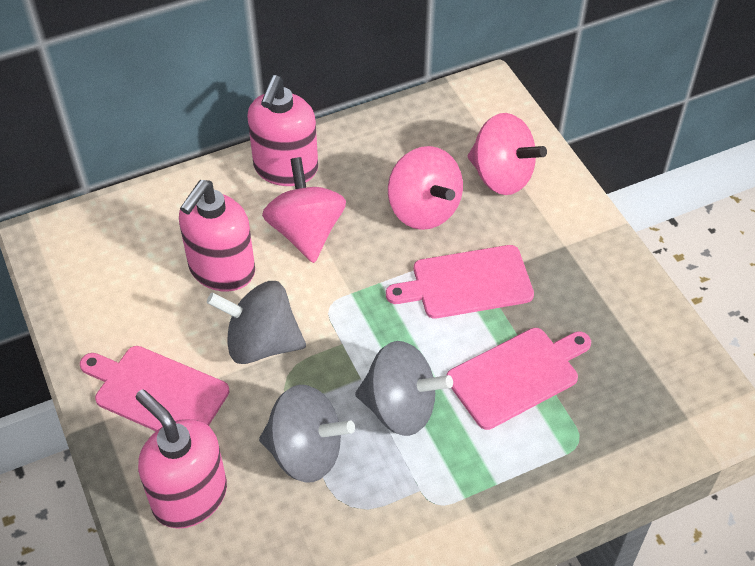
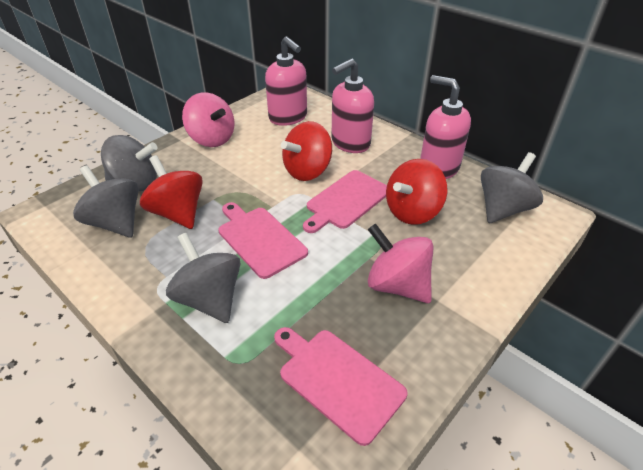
grey spinning top: 3 -> 4
pink spinning top: 3 -> 2
red spinning top: 0 -> 3

